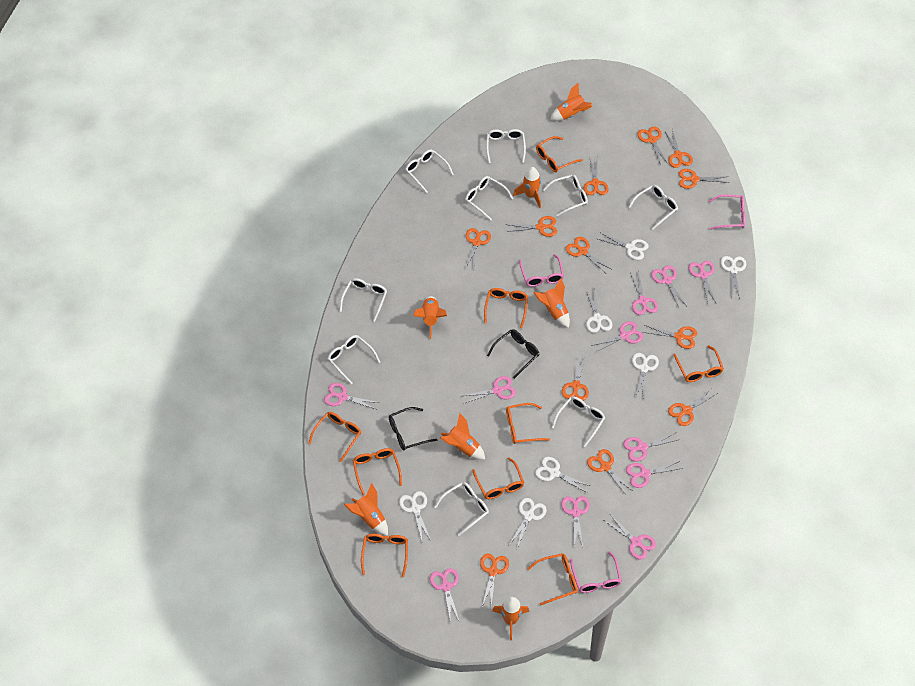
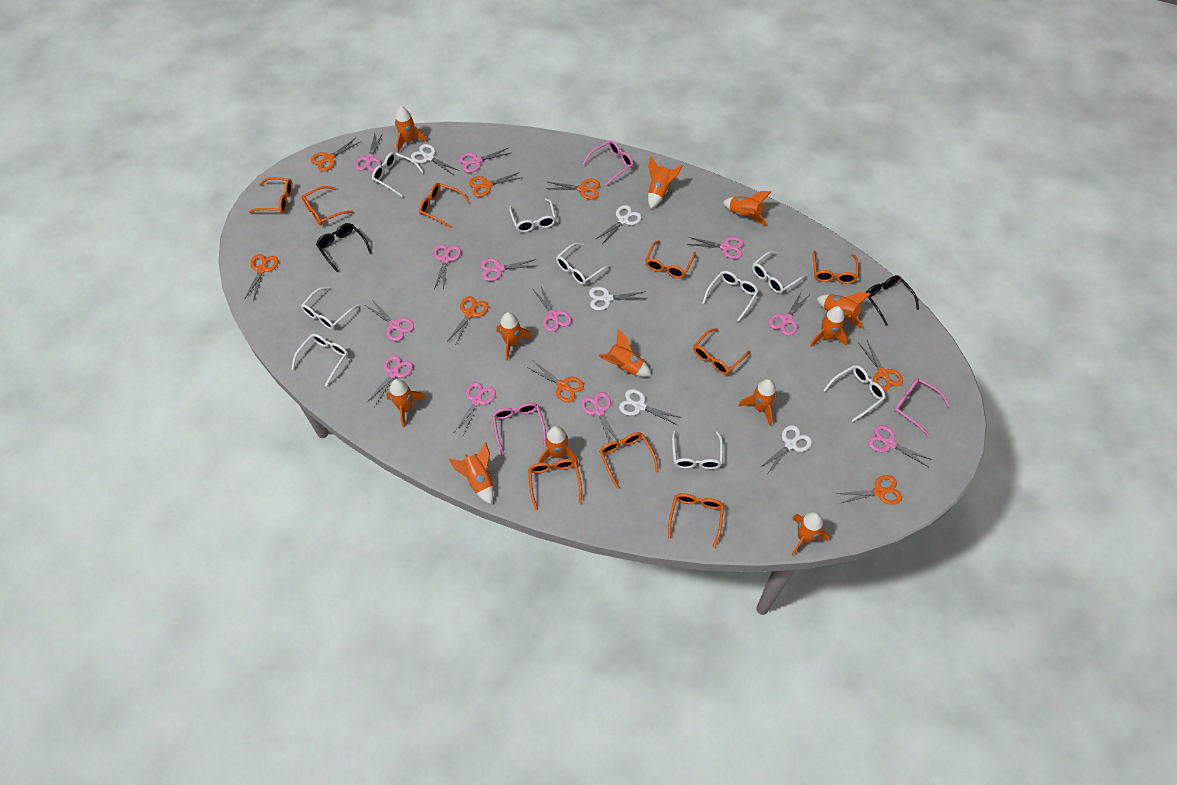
orange rocket: 7 -> 12
orange scissors: 12 -> 8
pink scissors: 11 -> 12
white scissors: 7 -> 5

